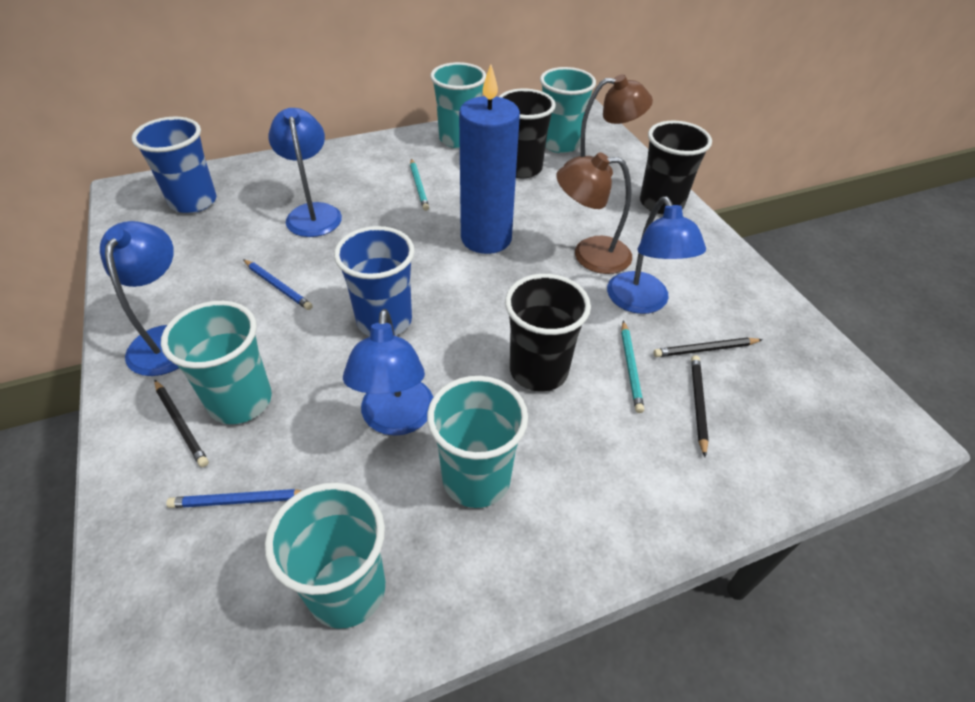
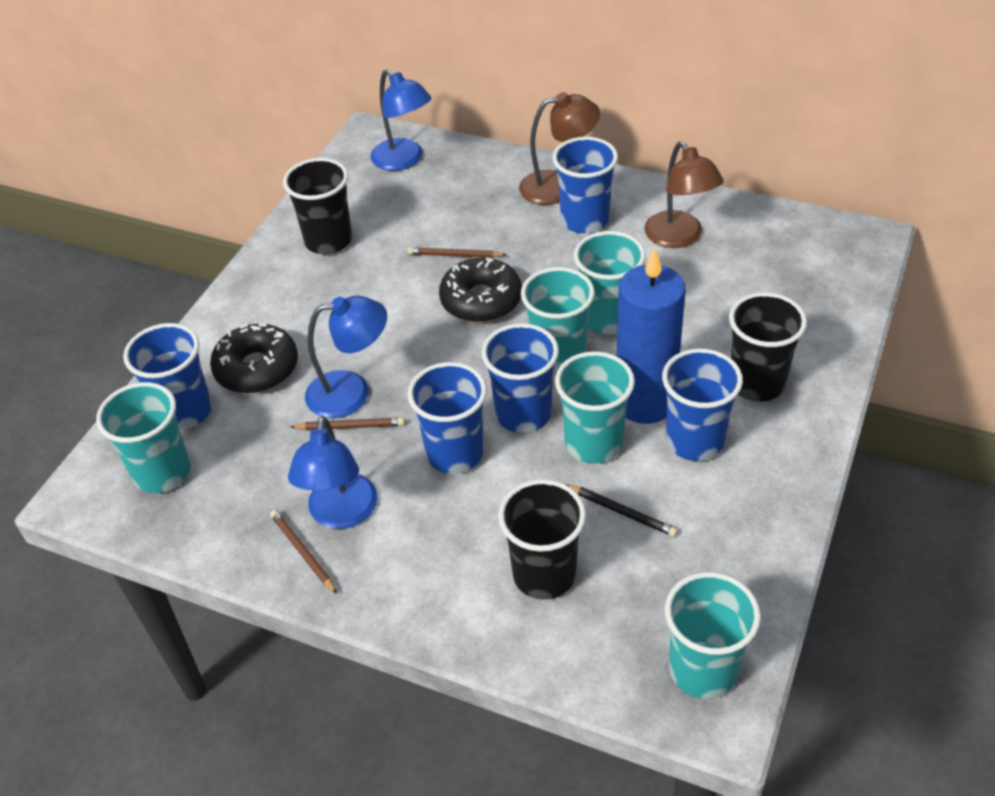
black donut: 0 -> 2
black pencil: 3 -> 1
blue cup: 2 -> 5
blue lamp: 4 -> 3
blue pencil: 2 -> 0
brown pencil: 0 -> 3
turquoise pencil: 2 -> 0

